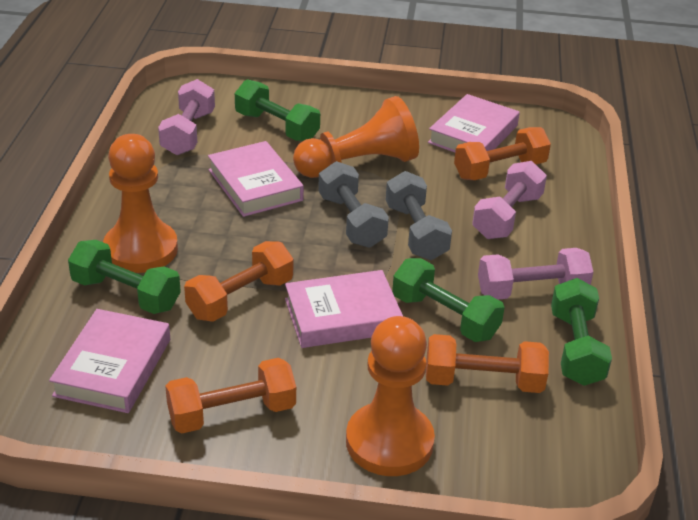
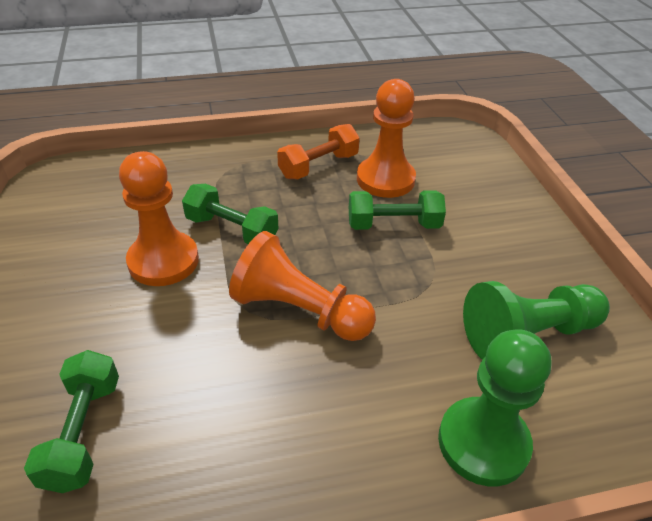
green dumbbell: 4 -> 3
green pawn: 0 -> 2
grey dumbbell: 2 -> 0
orange dumbbell: 4 -> 1
pink book: 4 -> 0
pink dumbbell: 3 -> 0

